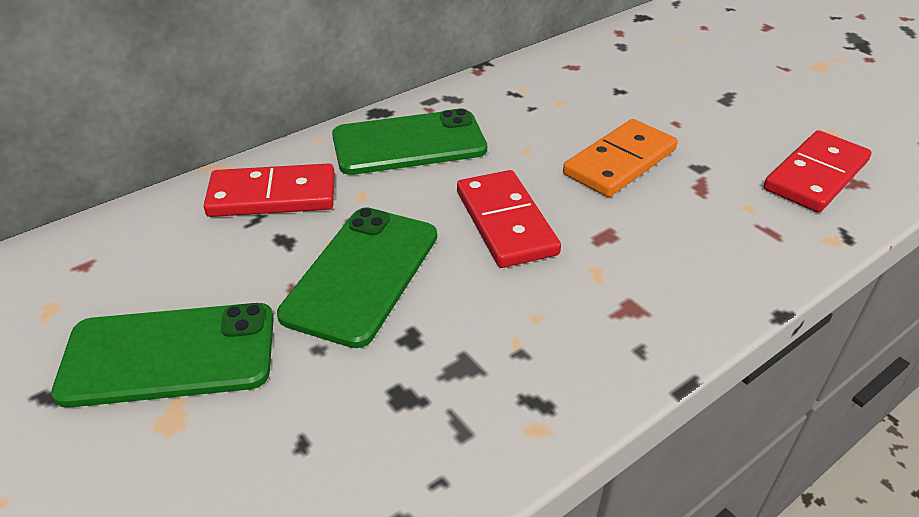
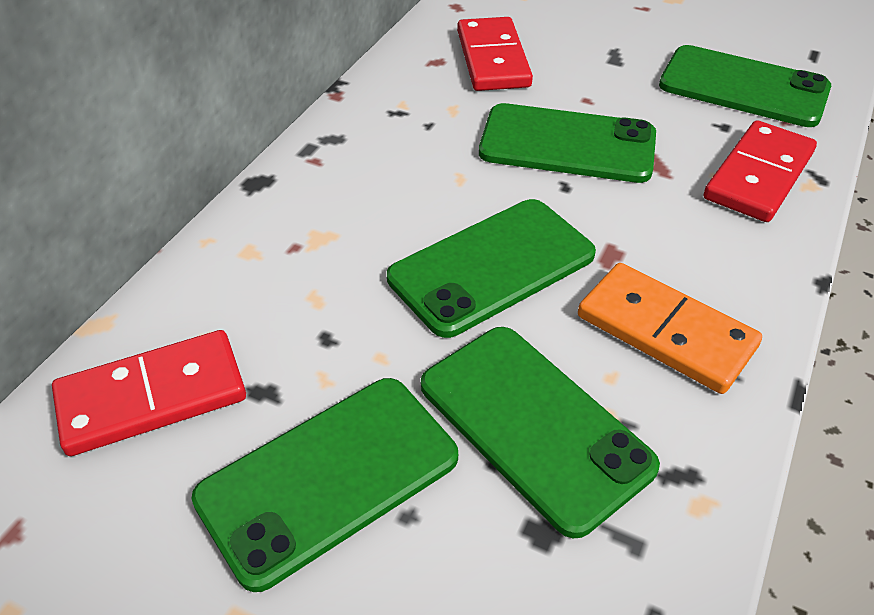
green phone: 3 -> 5

